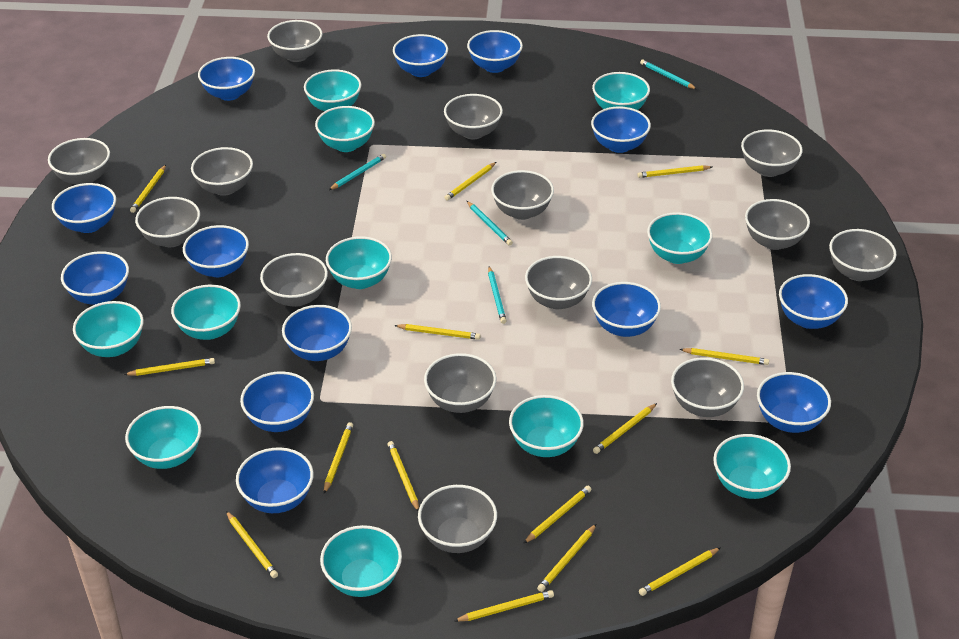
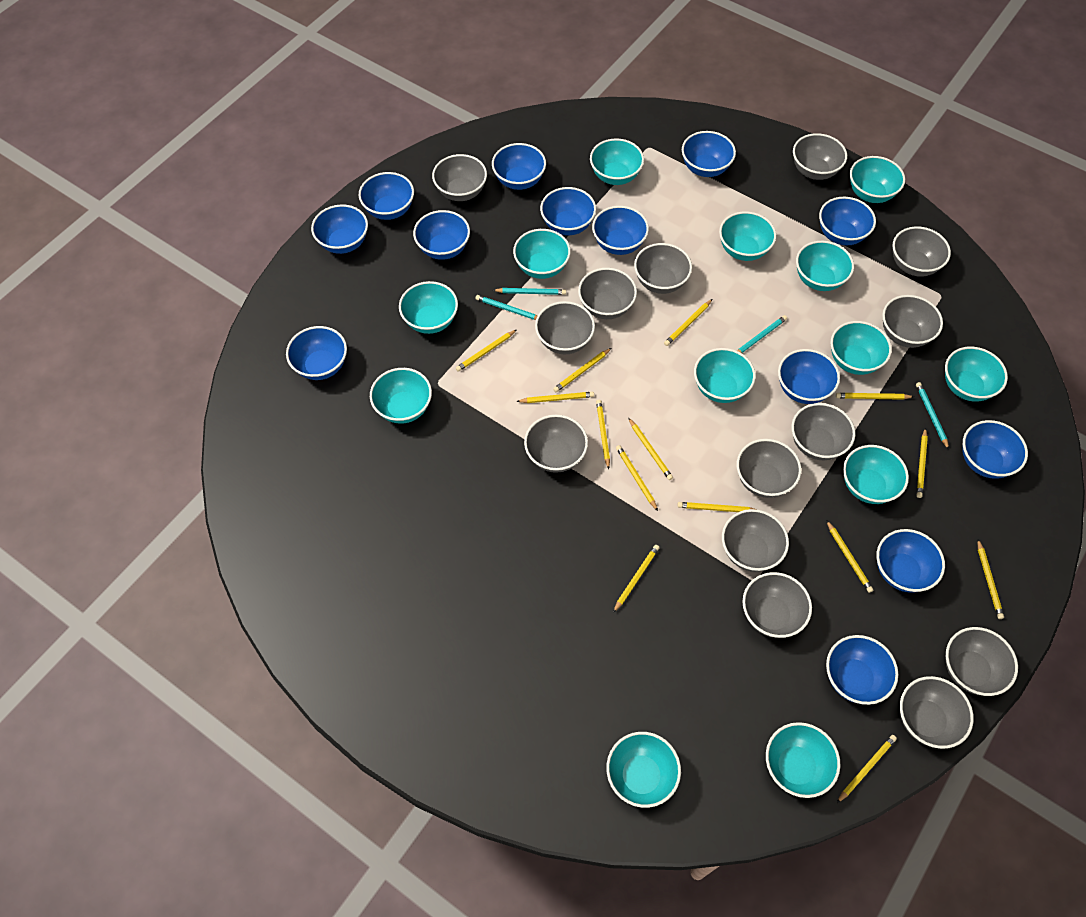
turquoise bowl: 11 -> 13

